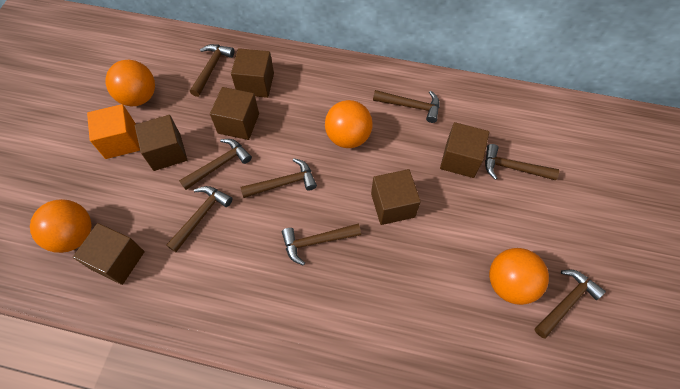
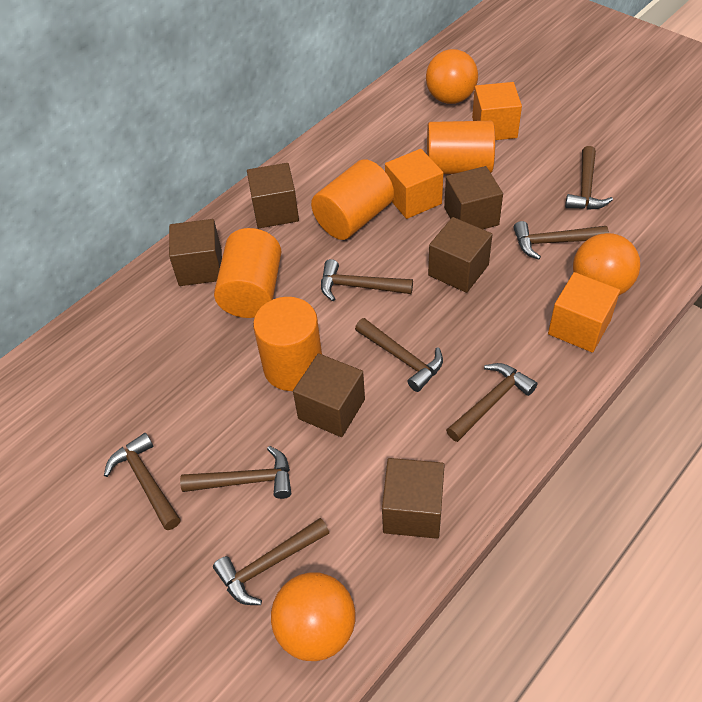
orange ball: 4 -> 3
orange cube: 1 -> 3
orange cylinder: 0 -> 4

